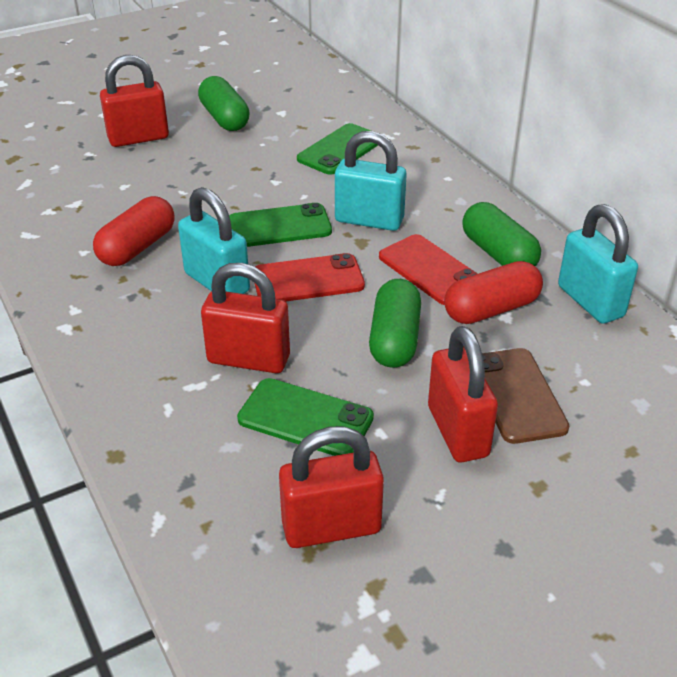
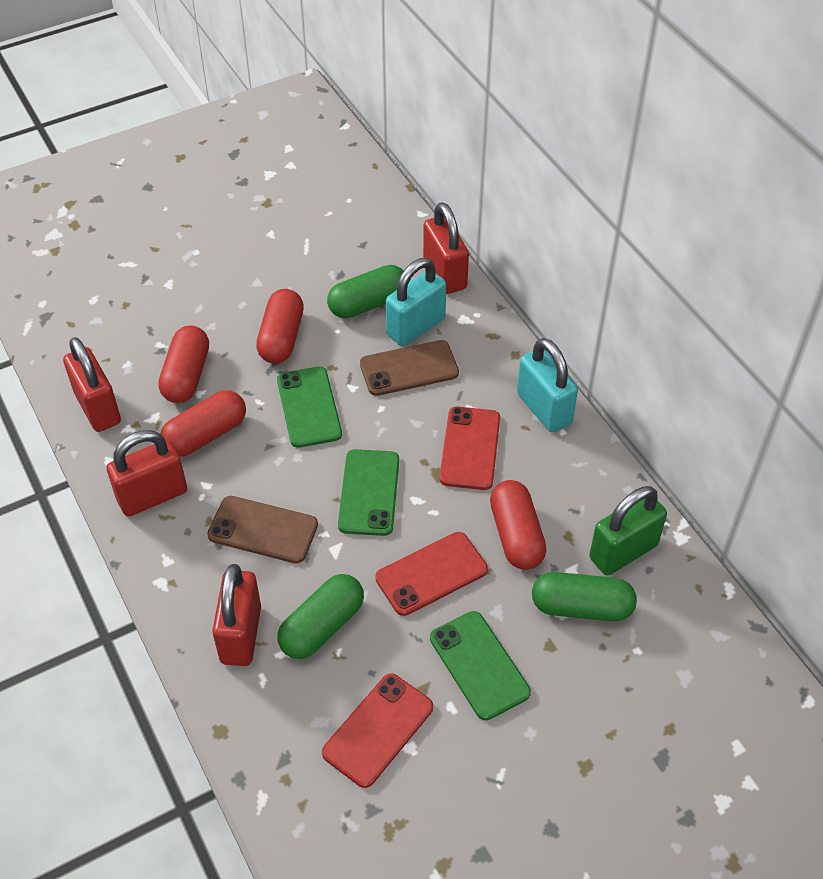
brown phone: 1 -> 2
green padlock: 0 -> 1
red capsule: 2 -> 4
red phone: 2 -> 3
turquoise padlock: 3 -> 2

